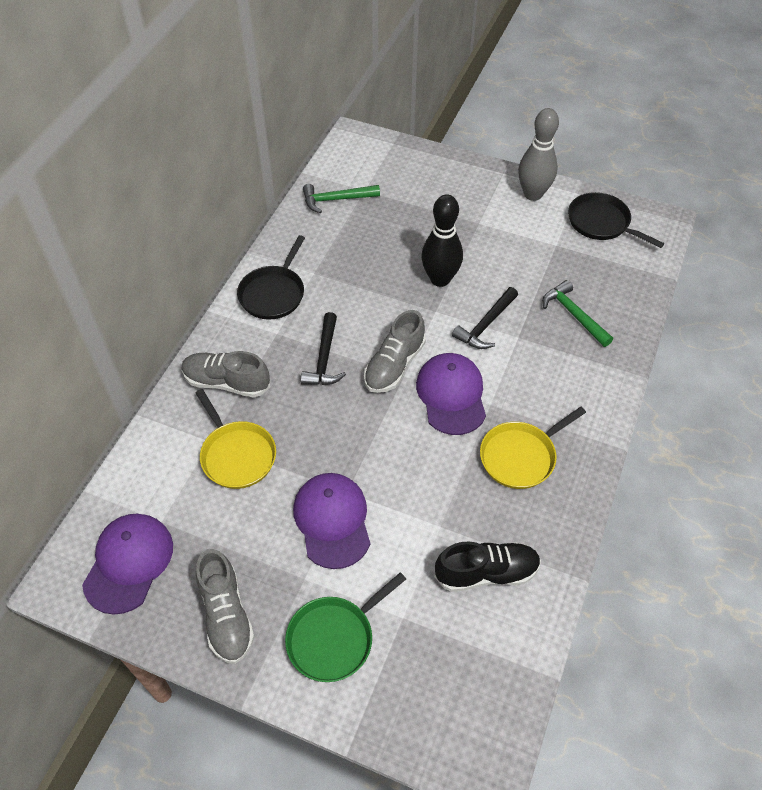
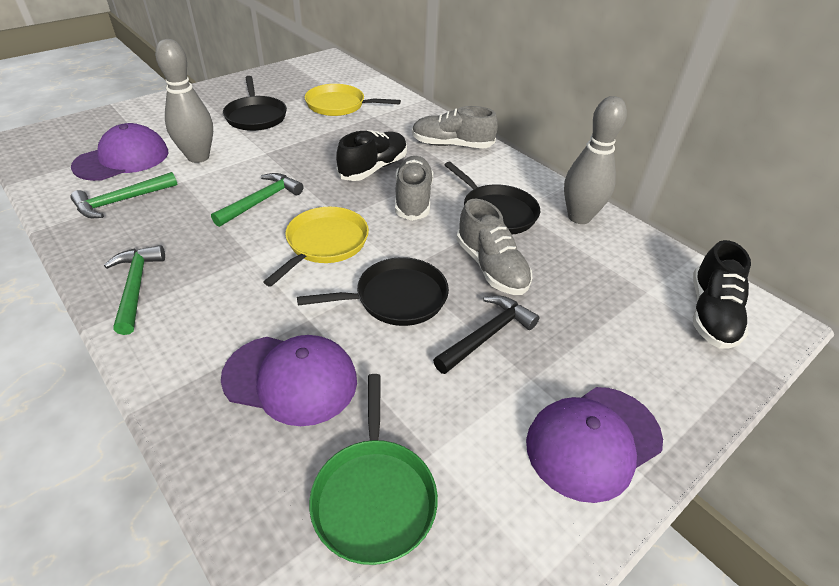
black bowling pin: 1 -> 0
black hammer: 2 -> 1
black pan: 2 -> 3
black shoe: 1 -> 2
green hammer: 2 -> 3
grey bowling pin: 1 -> 2

